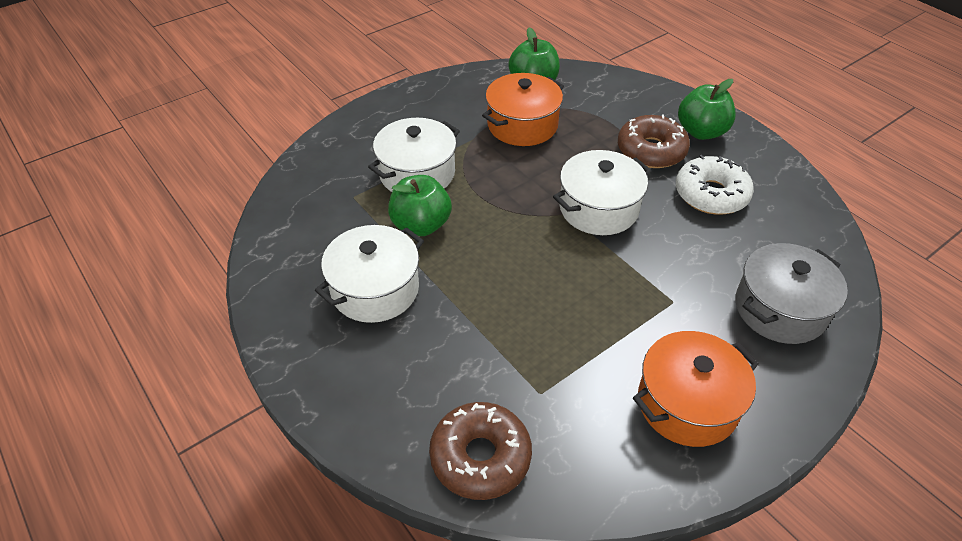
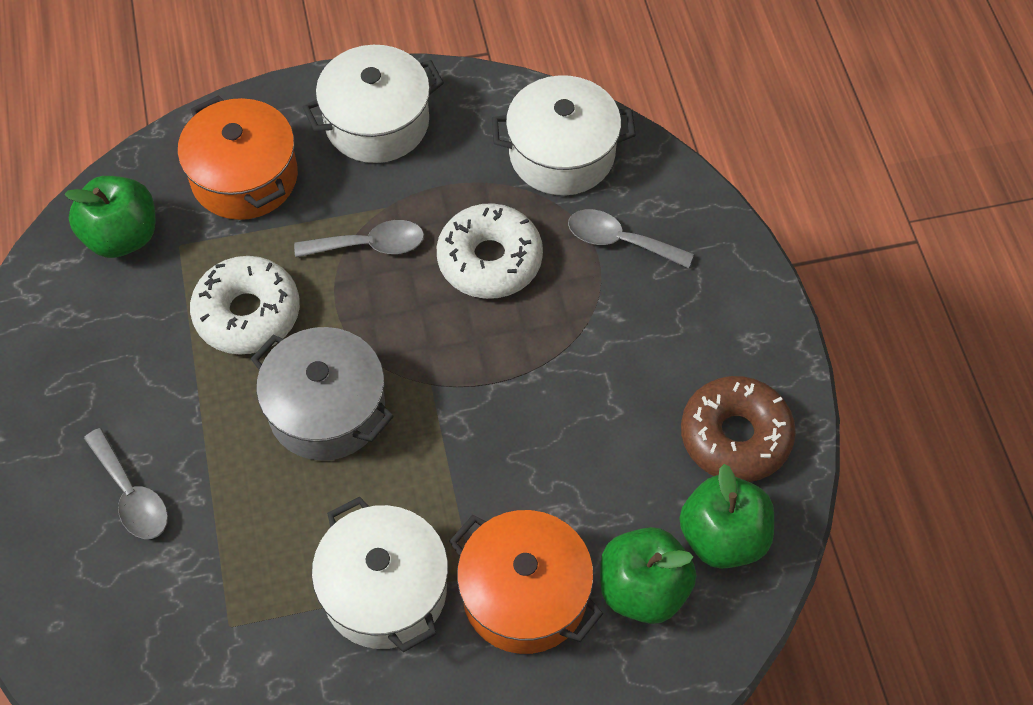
brown donut: 2 -> 1
grey spoon: 0 -> 3
white donut: 1 -> 2

